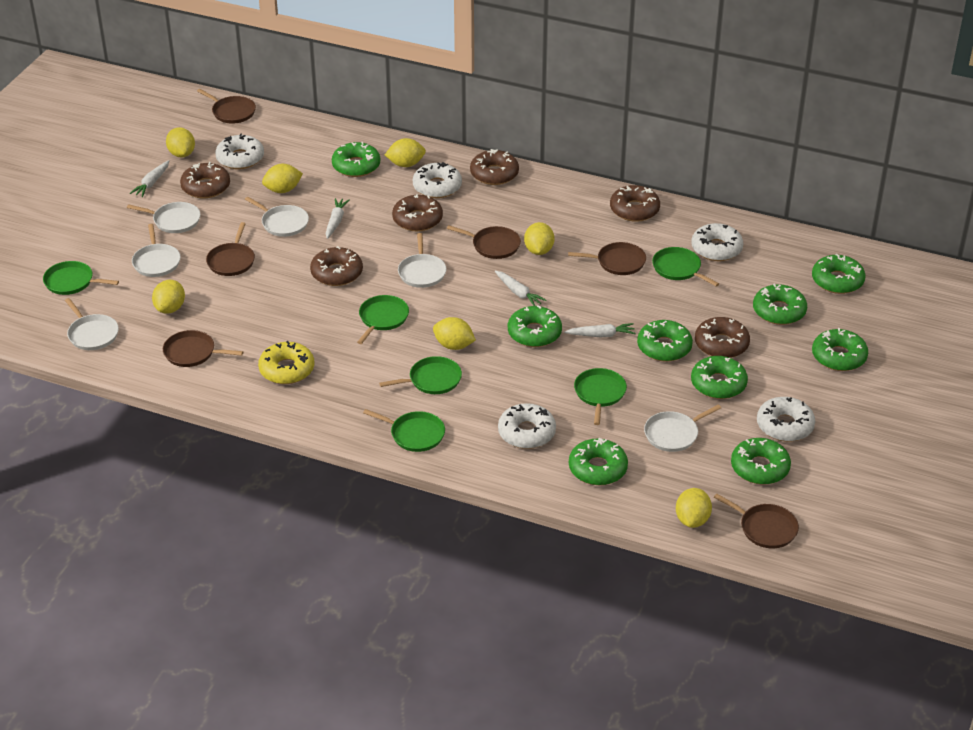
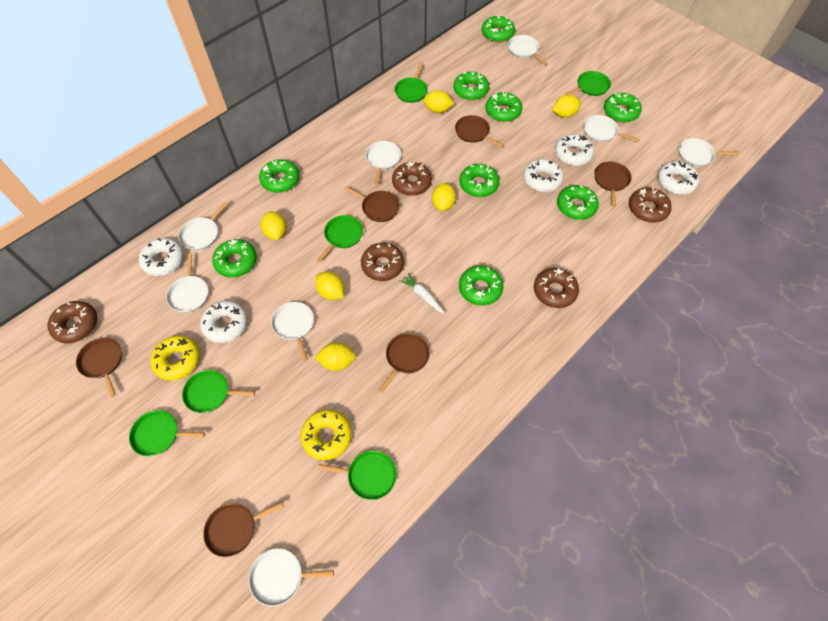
brown donut: 6 -> 5
white carrot: 4 -> 1
white pan: 6 -> 8
yellow donut: 1 -> 2
yellow lemon: 7 -> 6

